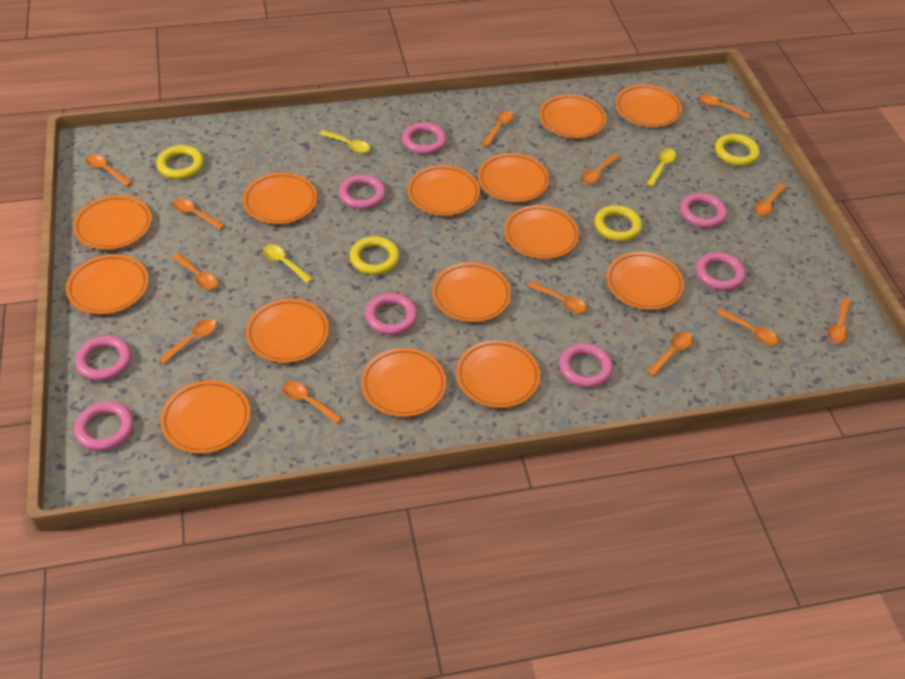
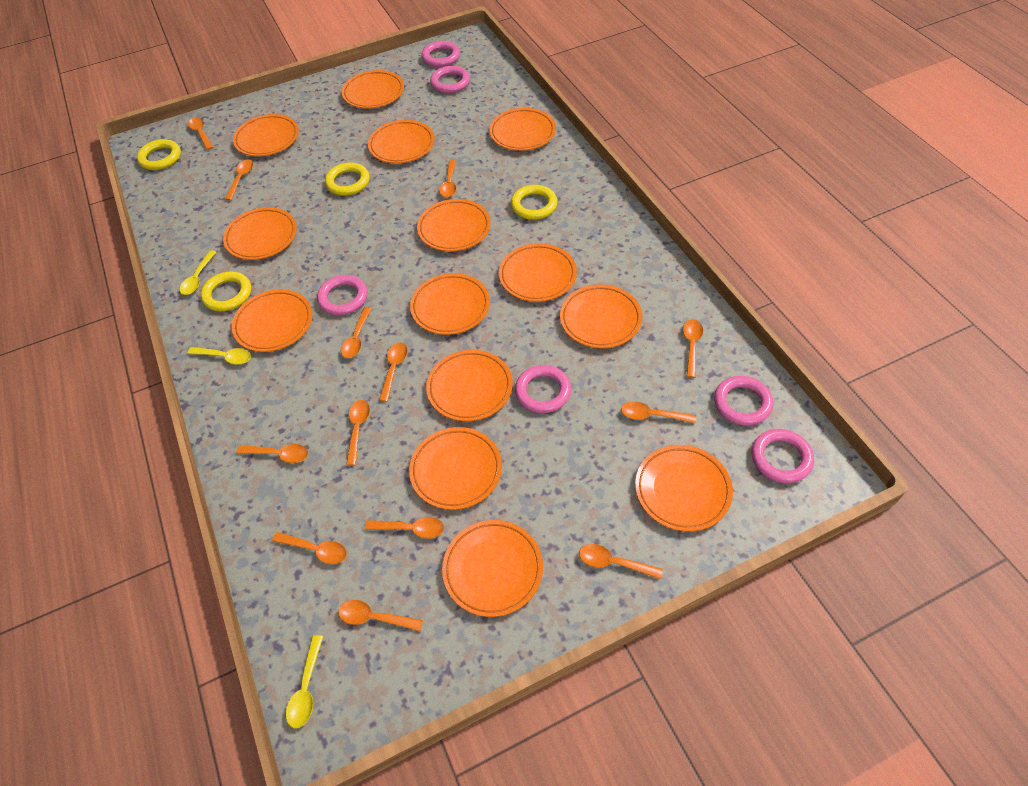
pink ring: 8 -> 6

